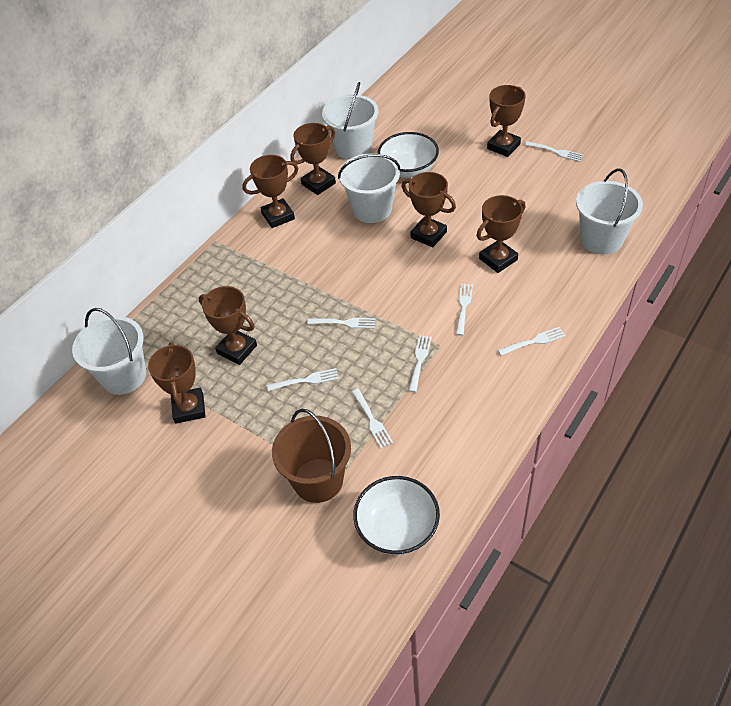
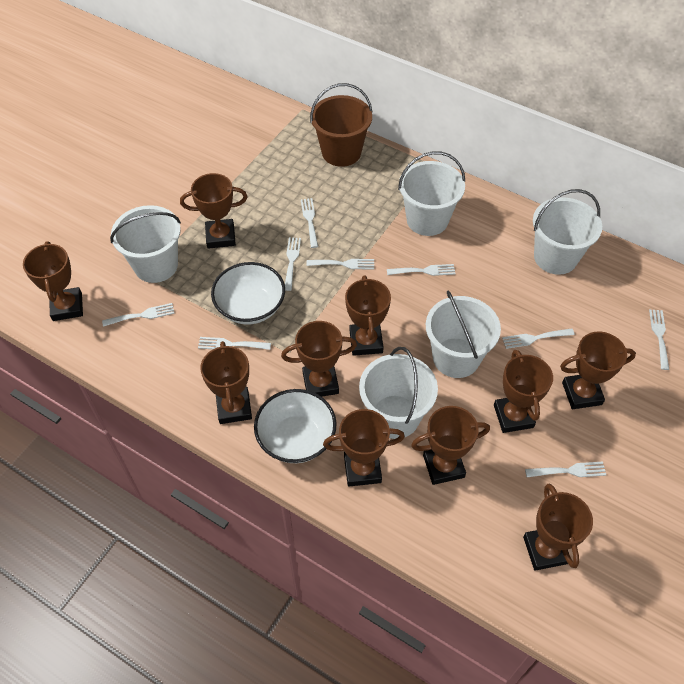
brown trophy: 7 -> 10
white bucket: 4 -> 5
white fork: 7 -> 9

